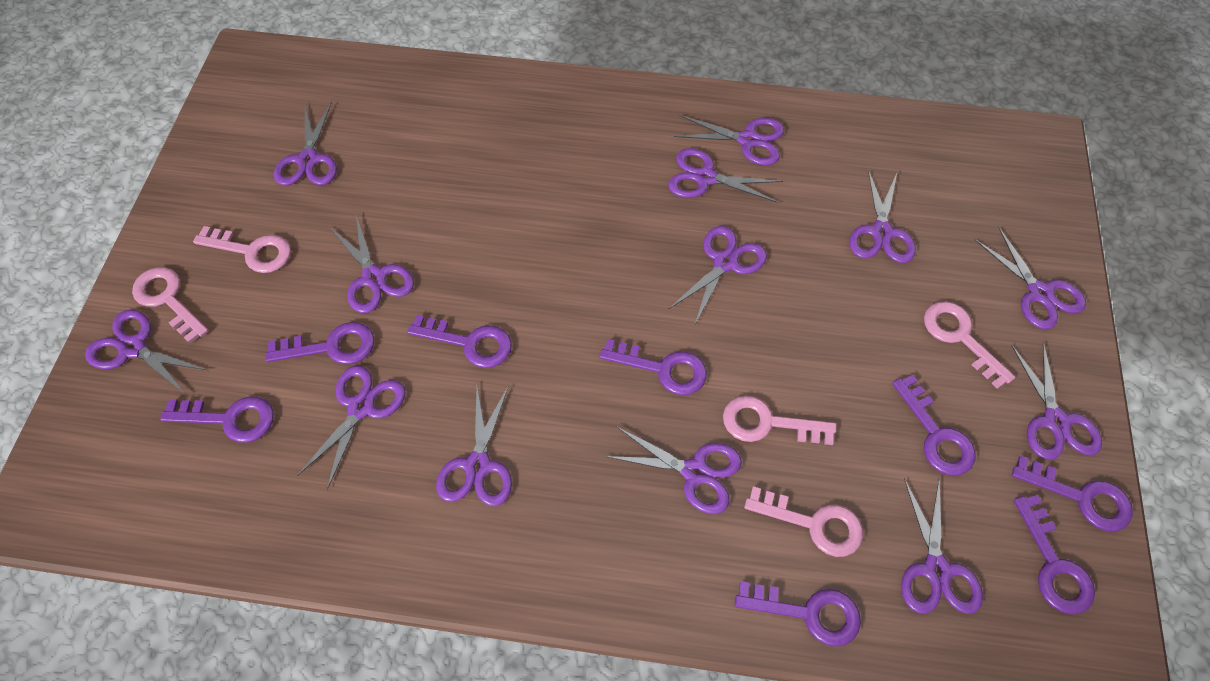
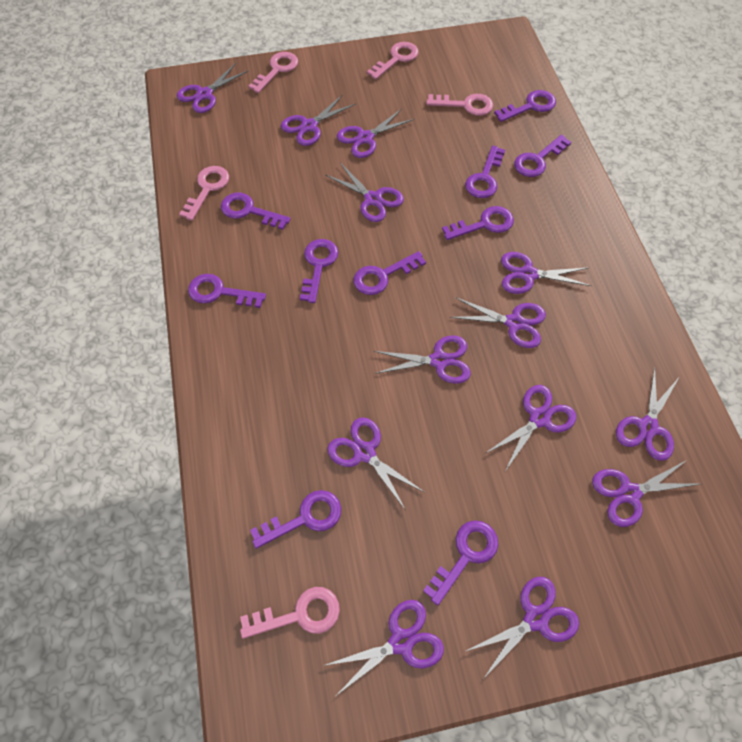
purple key: 8 -> 10

